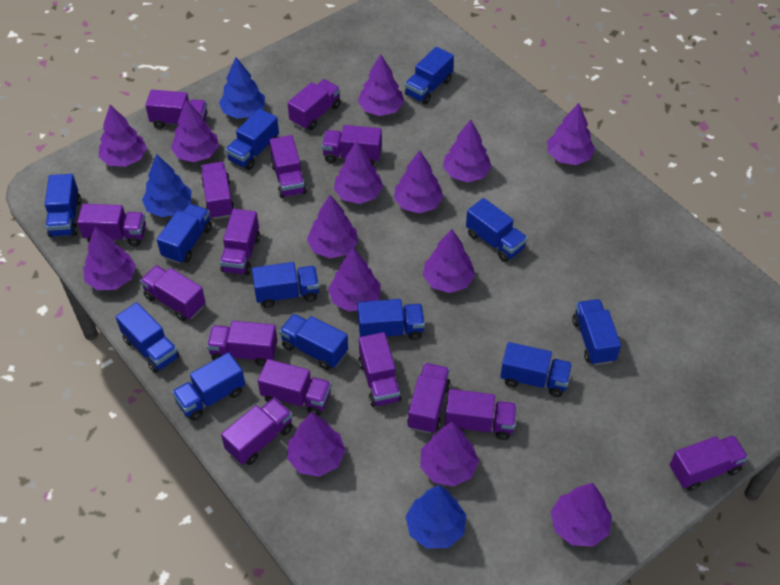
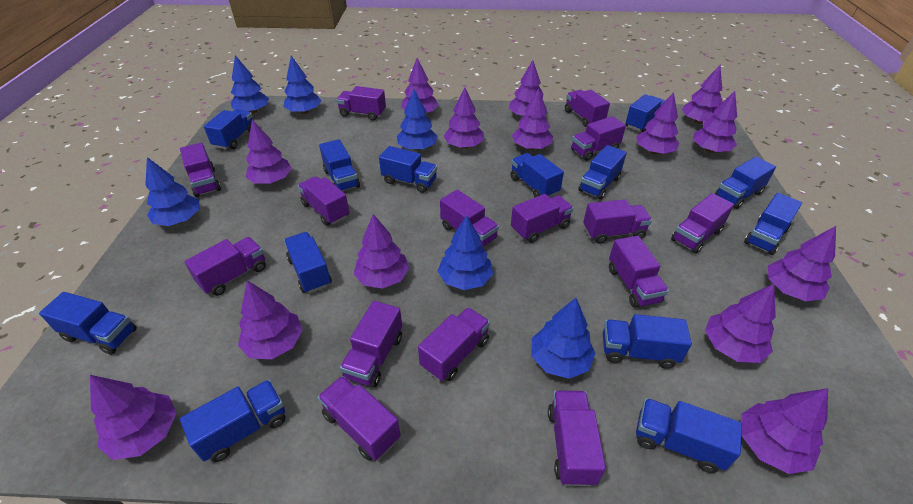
blue tree: 3 -> 6
blue truck: 12 -> 13

